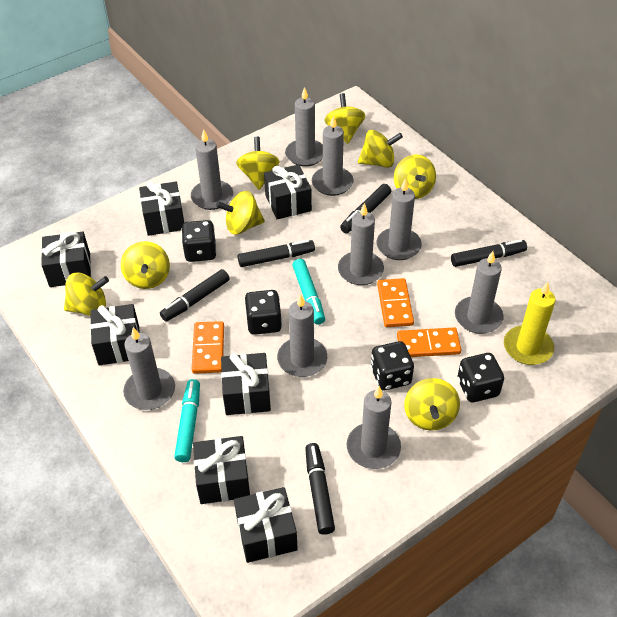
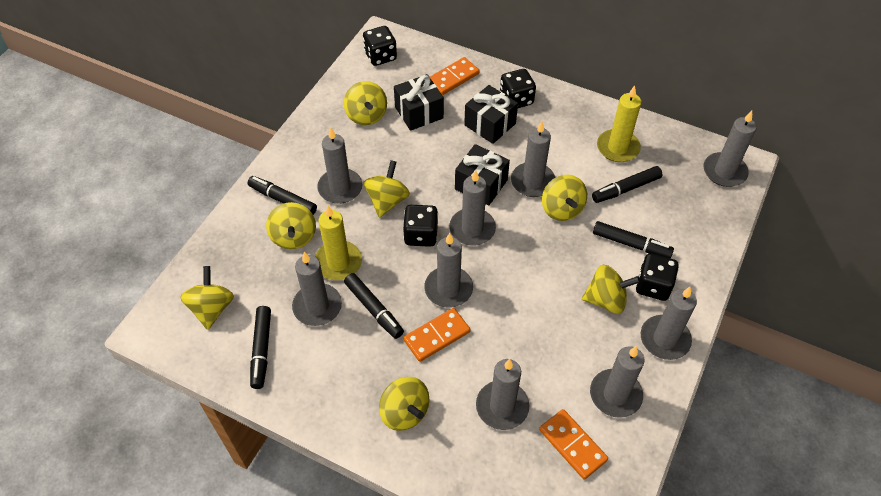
black gift: 7 -> 3
turquoise marker: 2 -> 0
yellow candle: 1 -> 2
yellow spinning top: 8 -> 7

